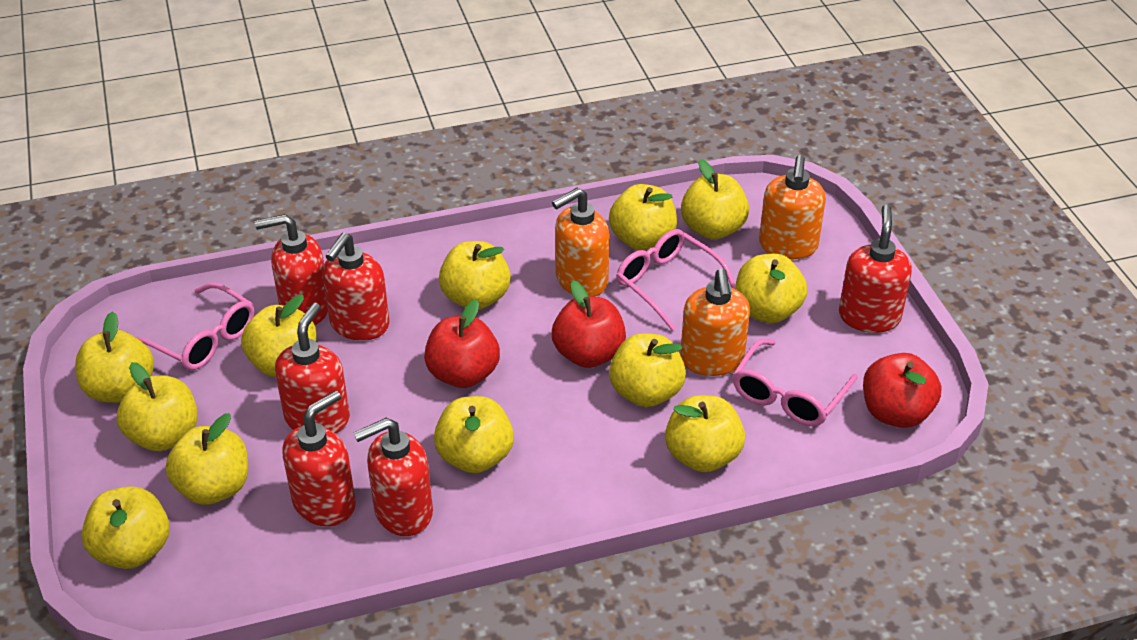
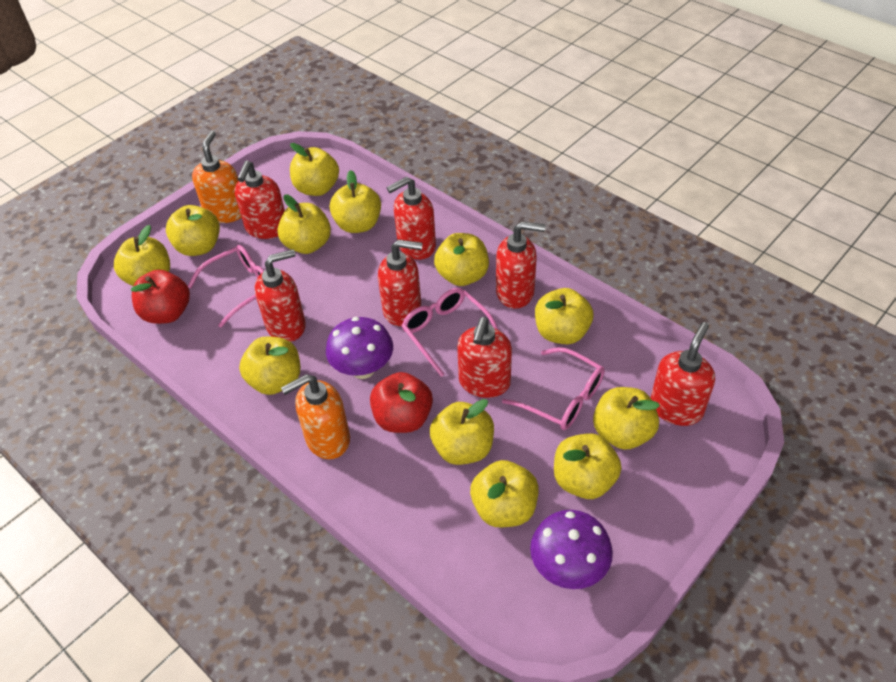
orange soap dispenser: 3 -> 2
purple mushroom: 0 -> 2
red apple: 3 -> 2
red soap dispenser: 6 -> 7

